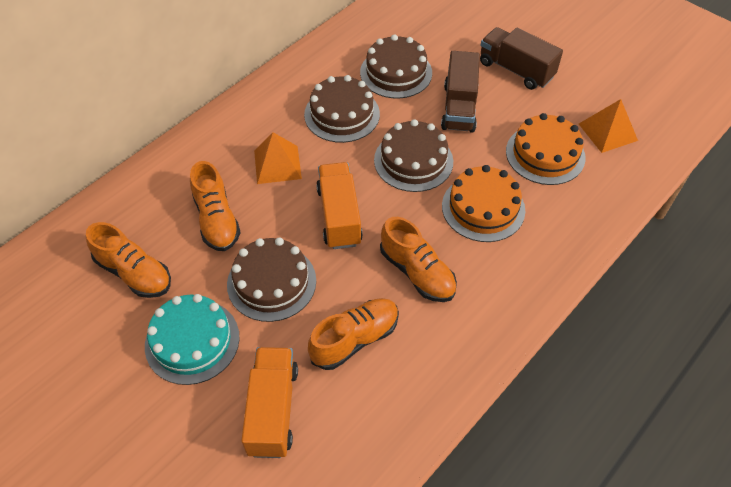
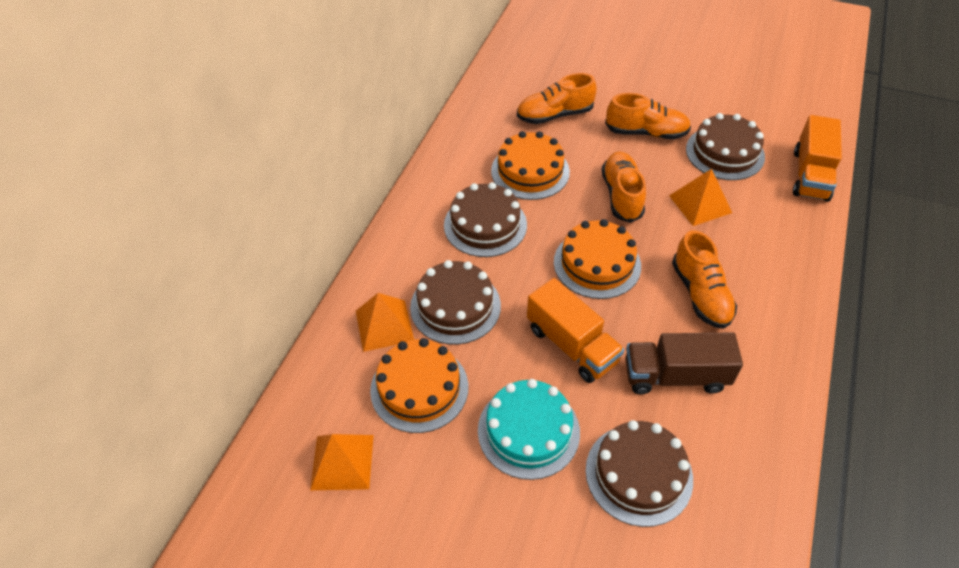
brown truck: 2 -> 1
orange cake: 2 -> 3
orange pyramid: 2 -> 3

